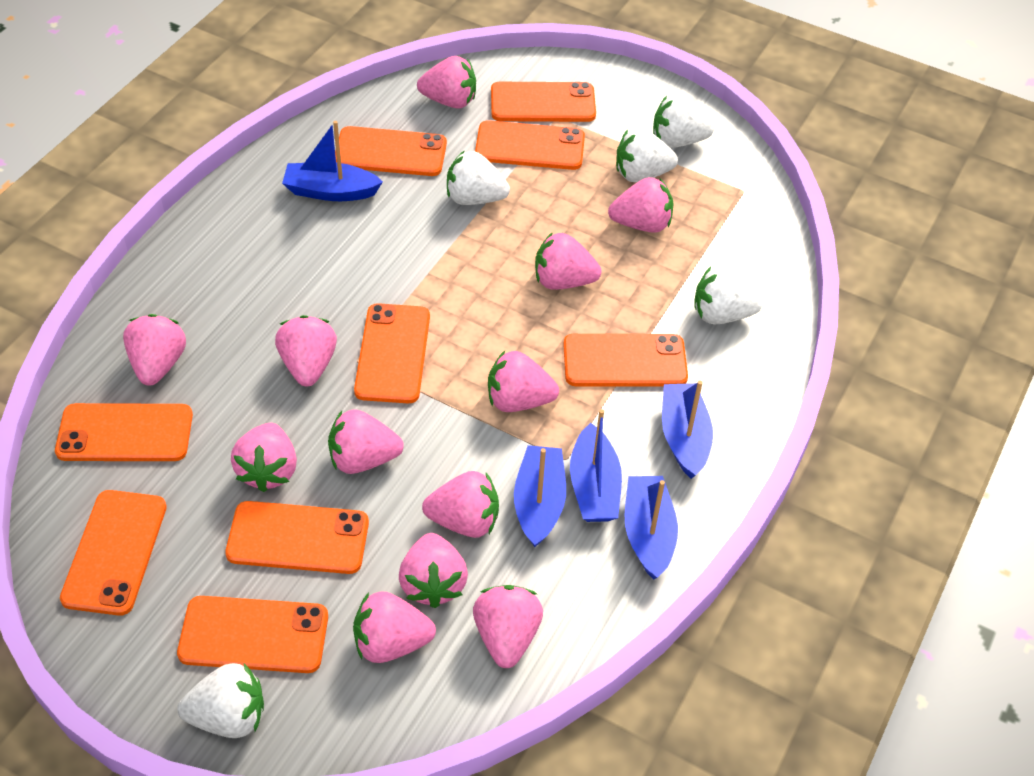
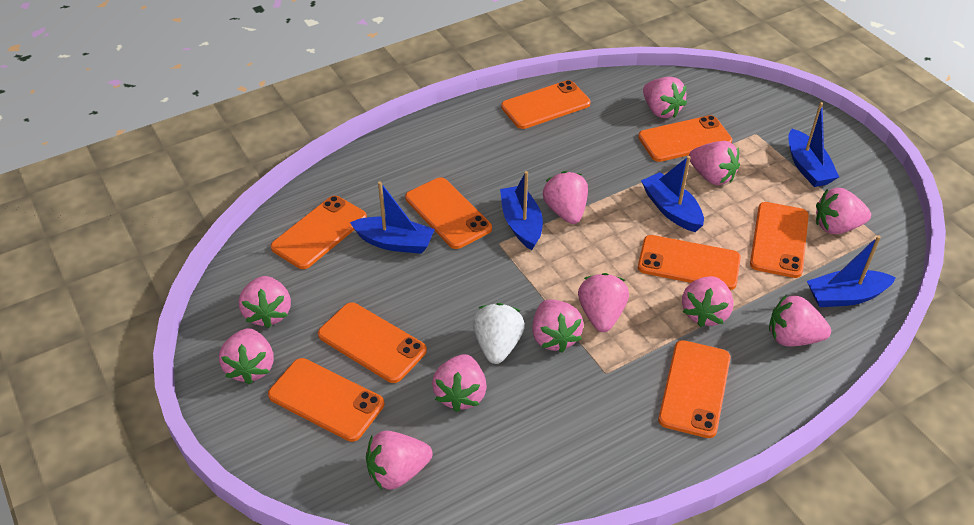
white strawberry: 5 -> 1

